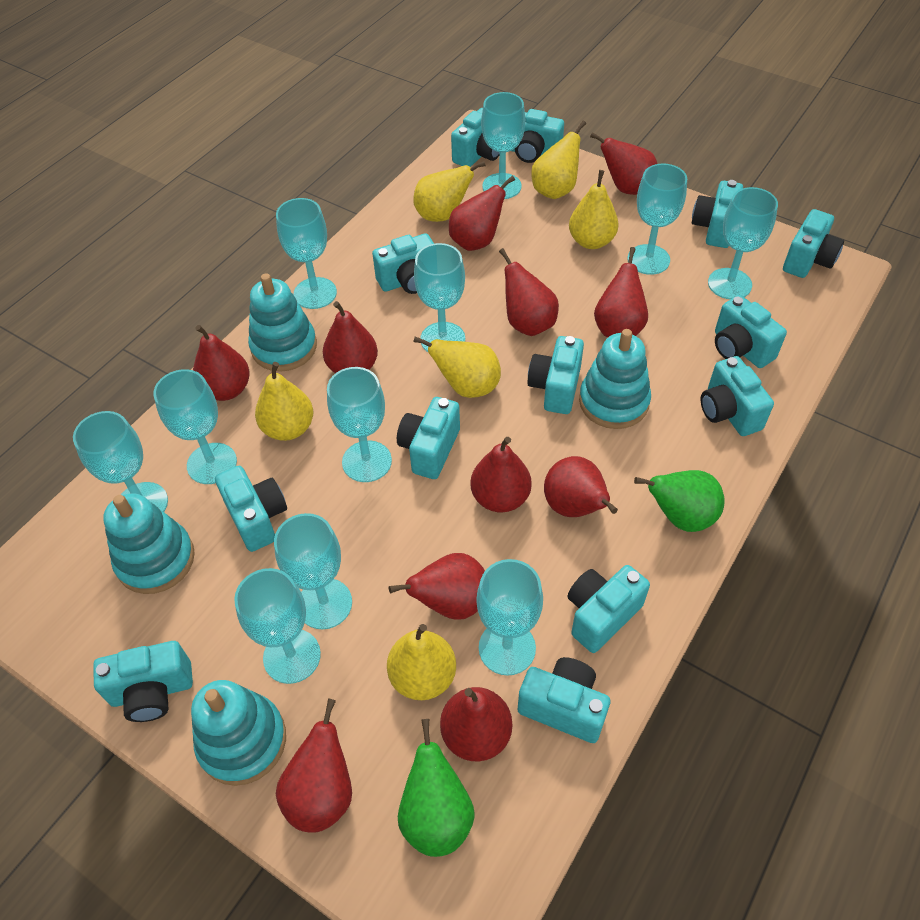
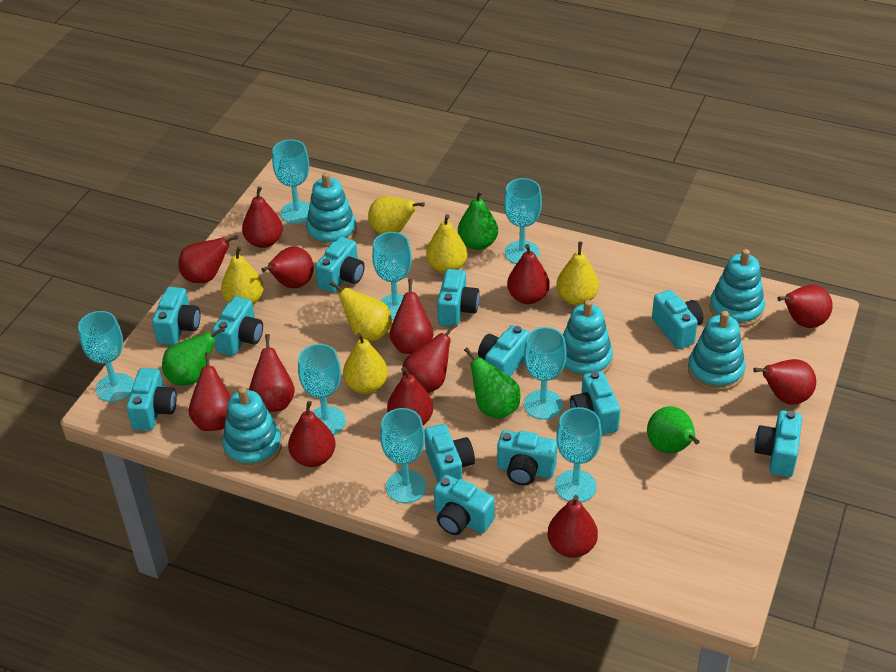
green pear: 2 -> 4
red pear: 11 -> 13
turquoise camera: 13 -> 12
turquoise goblet: 11 -> 8
turquoise stacking toy: 4 -> 5

